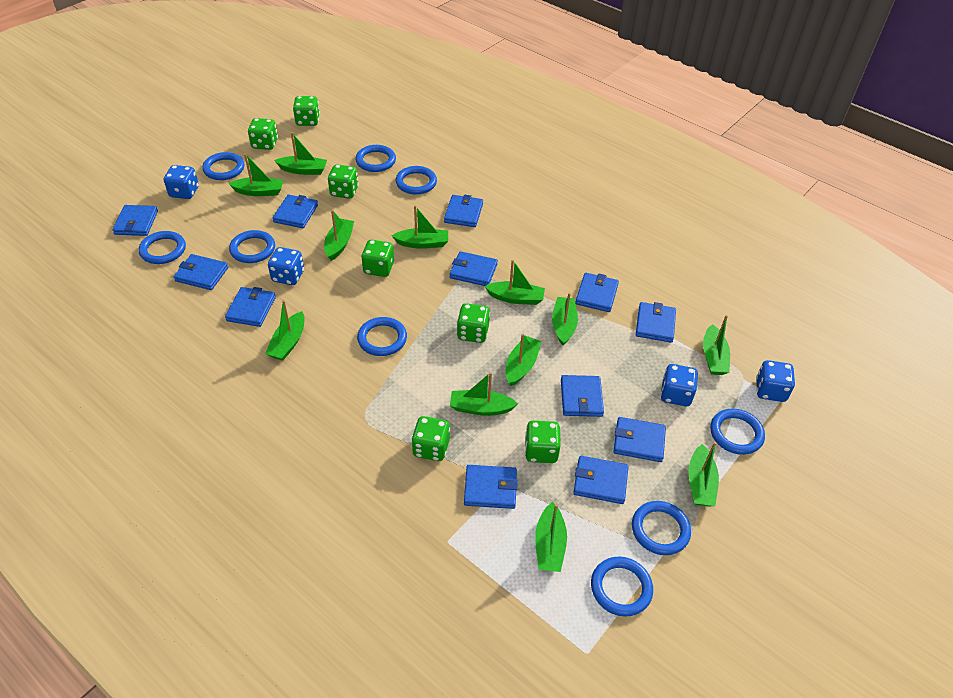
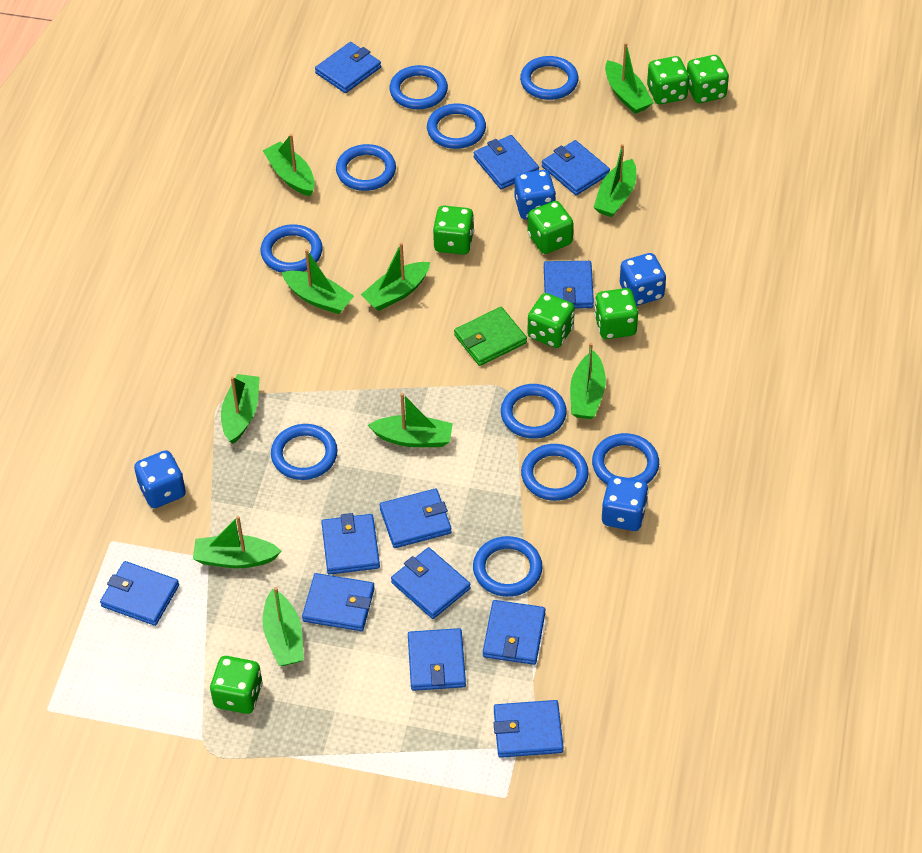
blue ring: 9 -> 10
green boat: 12 -> 10
green wallet: 0 -> 1

